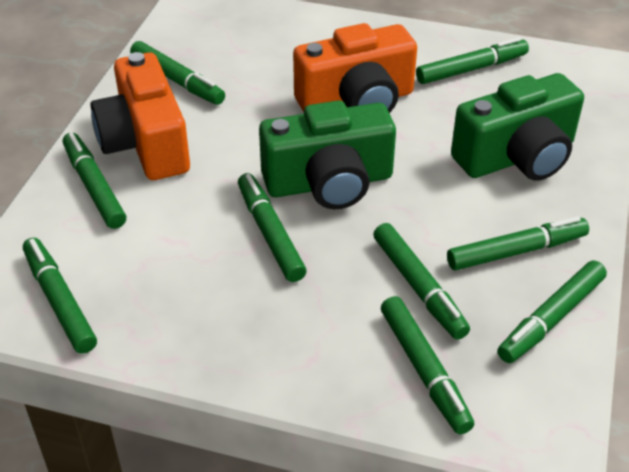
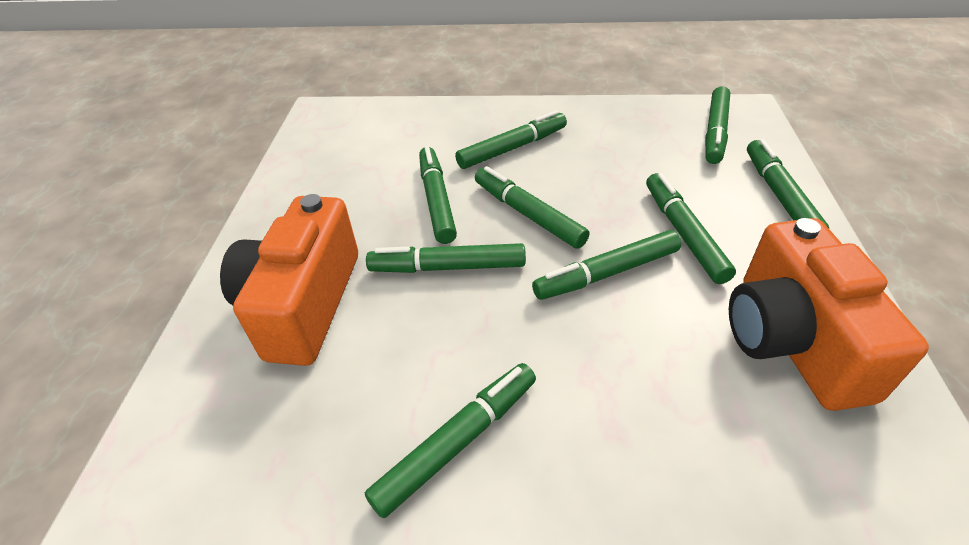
green camera: 2 -> 0

